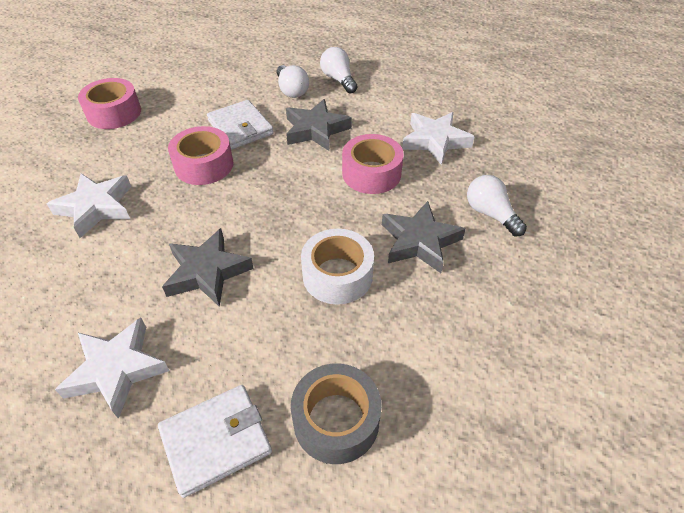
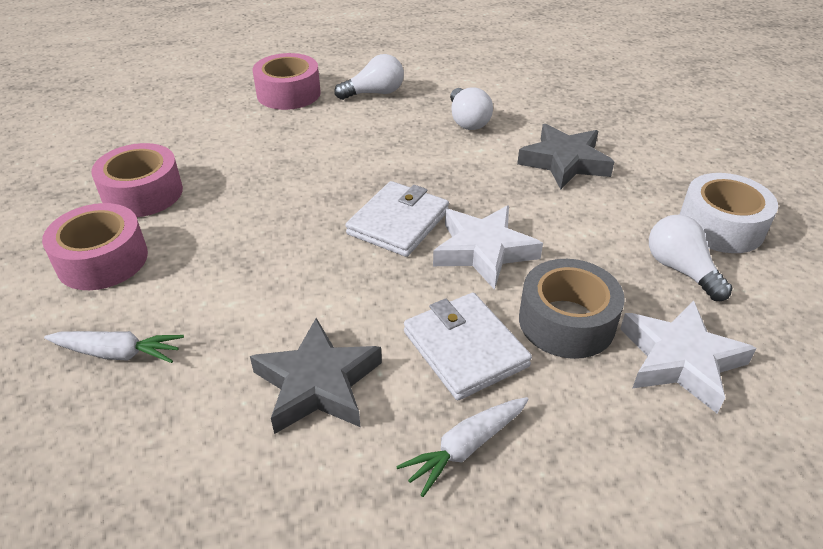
grey star: 3 -> 2
white carrot: 0 -> 2
white star: 3 -> 2

